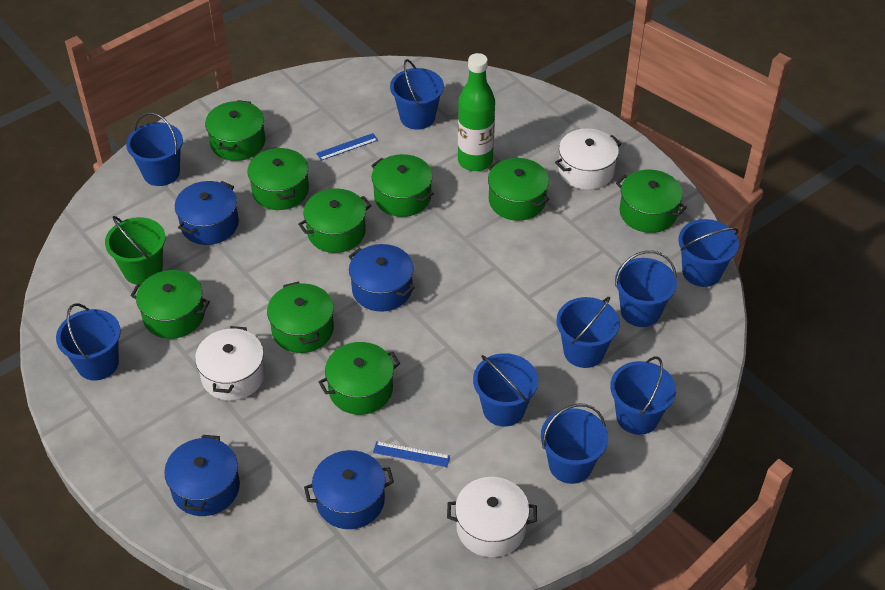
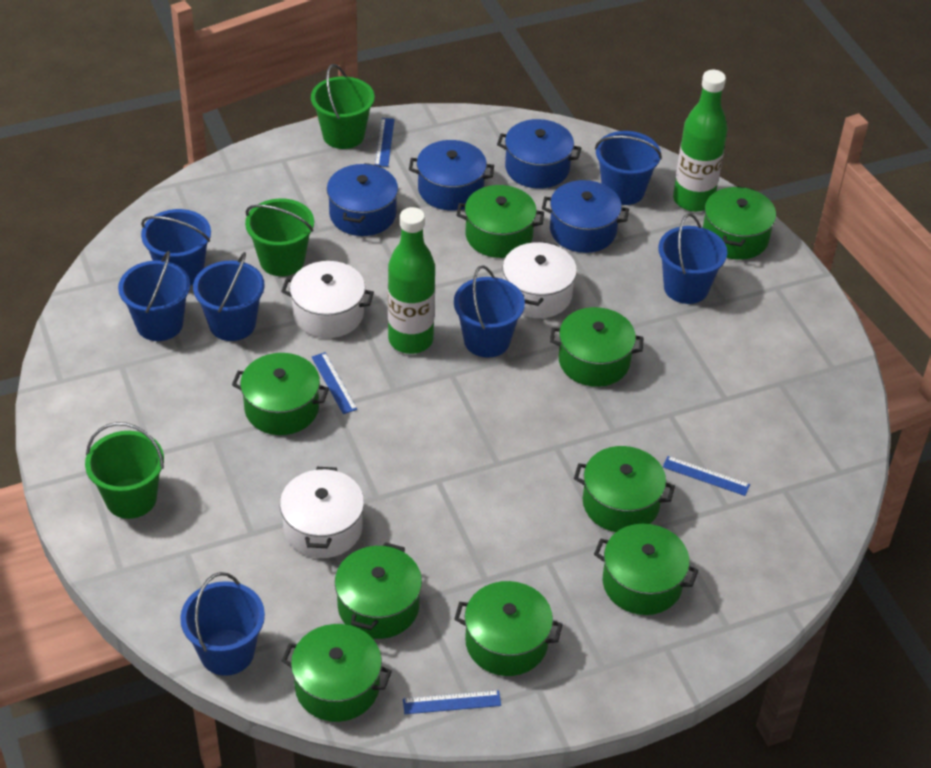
blue bucket: 9 -> 7
blue ruler: 2 -> 4
green bottle: 1 -> 2
green bucket: 1 -> 3

